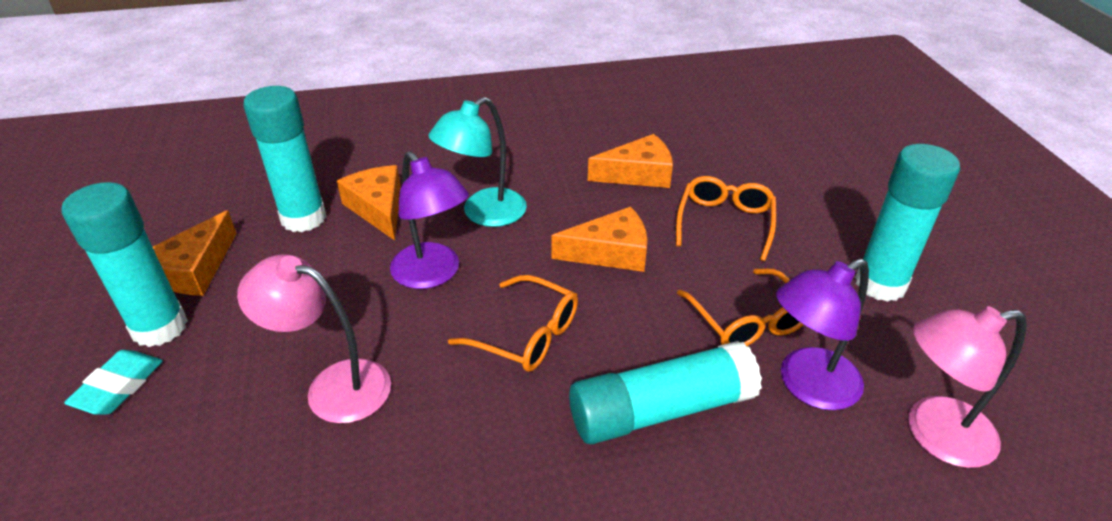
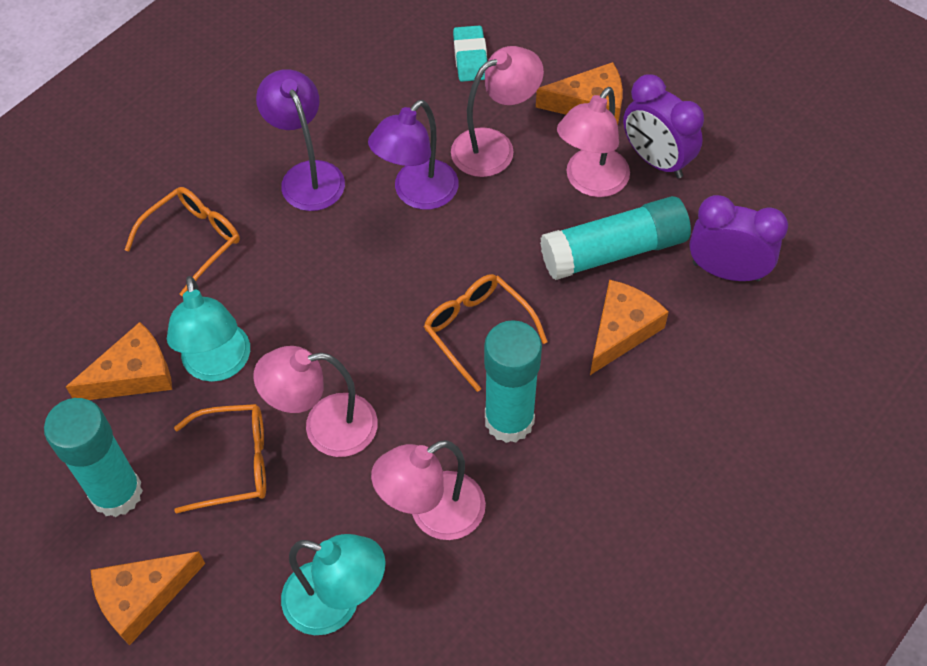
pink lamp: 2 -> 4
purple clock: 0 -> 2
turquoise glue stick: 4 -> 3
turquoise lamp: 1 -> 2

